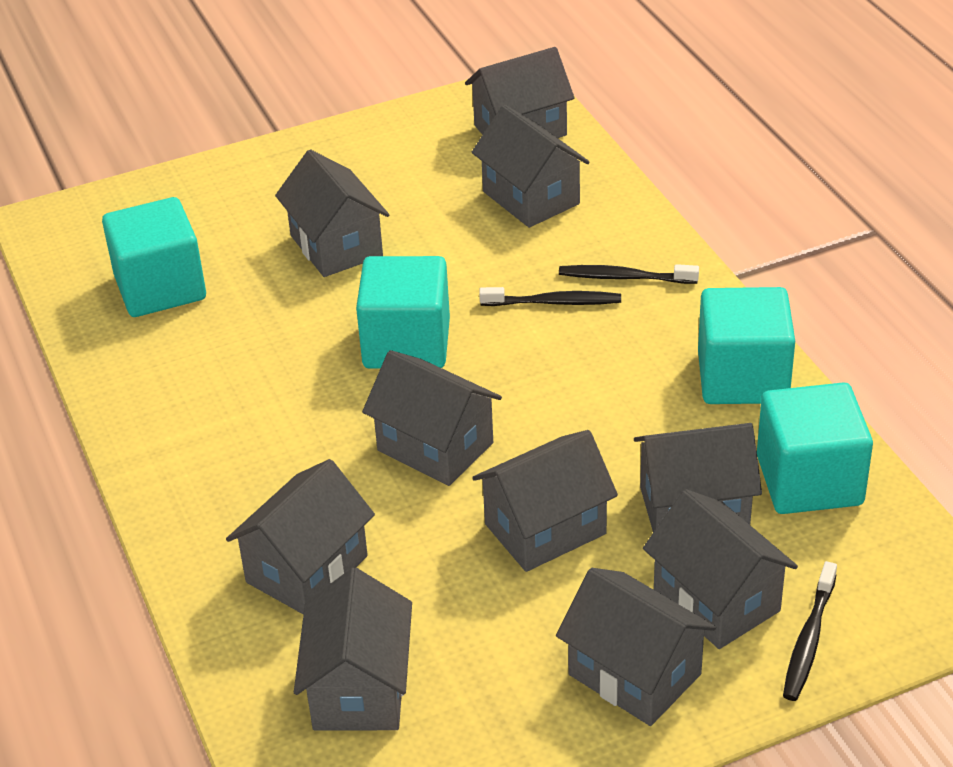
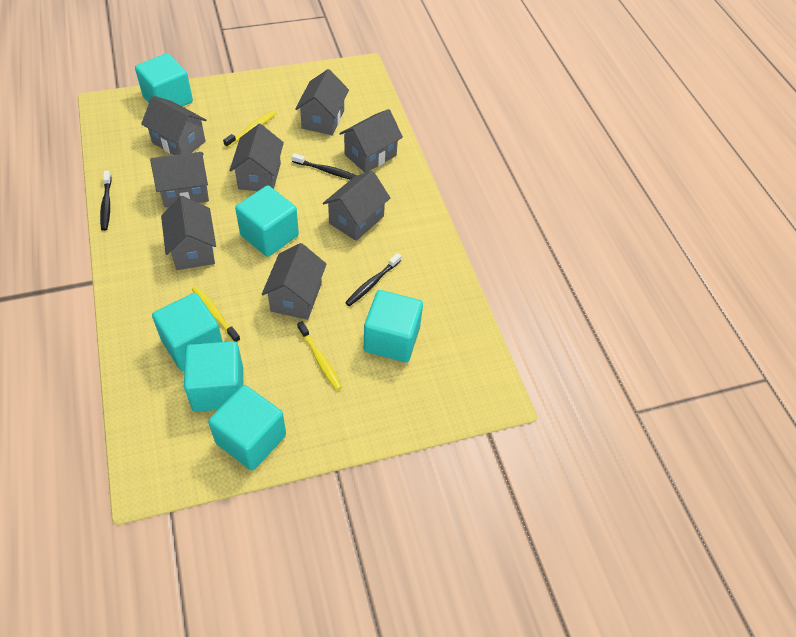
grey house: 10 -> 8
turquoise cube: 4 -> 6
yellow toothbrush: 0 -> 3

